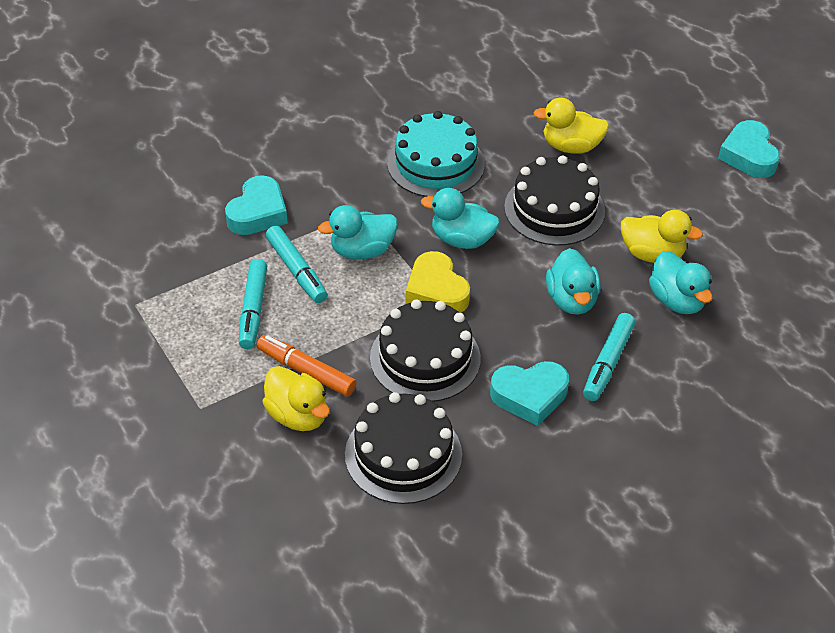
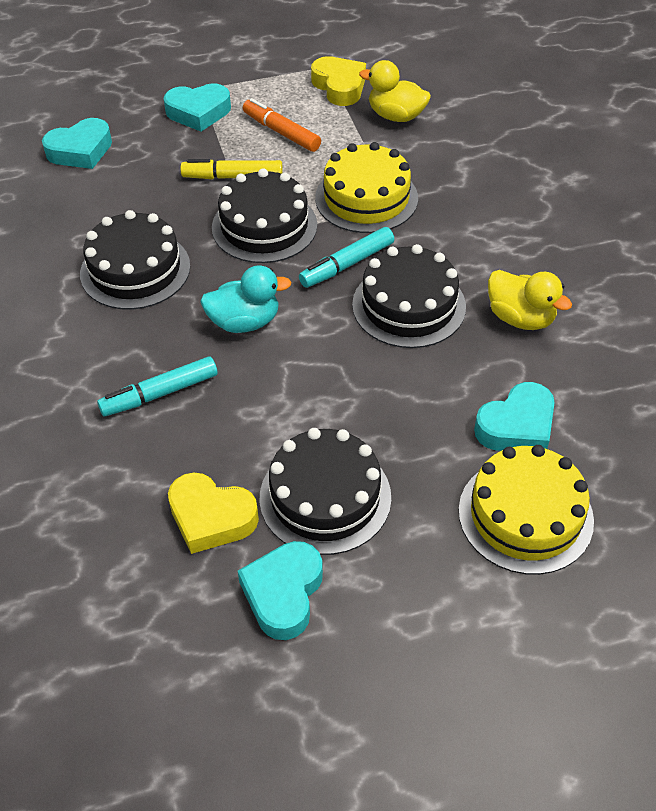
black cake: 3 -> 4
turquoise cake: 1 -> 0
turquoise duck: 4 -> 1
turquoise heart: 3 -> 4
turquoise marker: 3 -> 2
yellow cake: 0 -> 2
yellow duck: 3 -> 2
yellow heart: 1 -> 2
yellow marker: 0 -> 1

